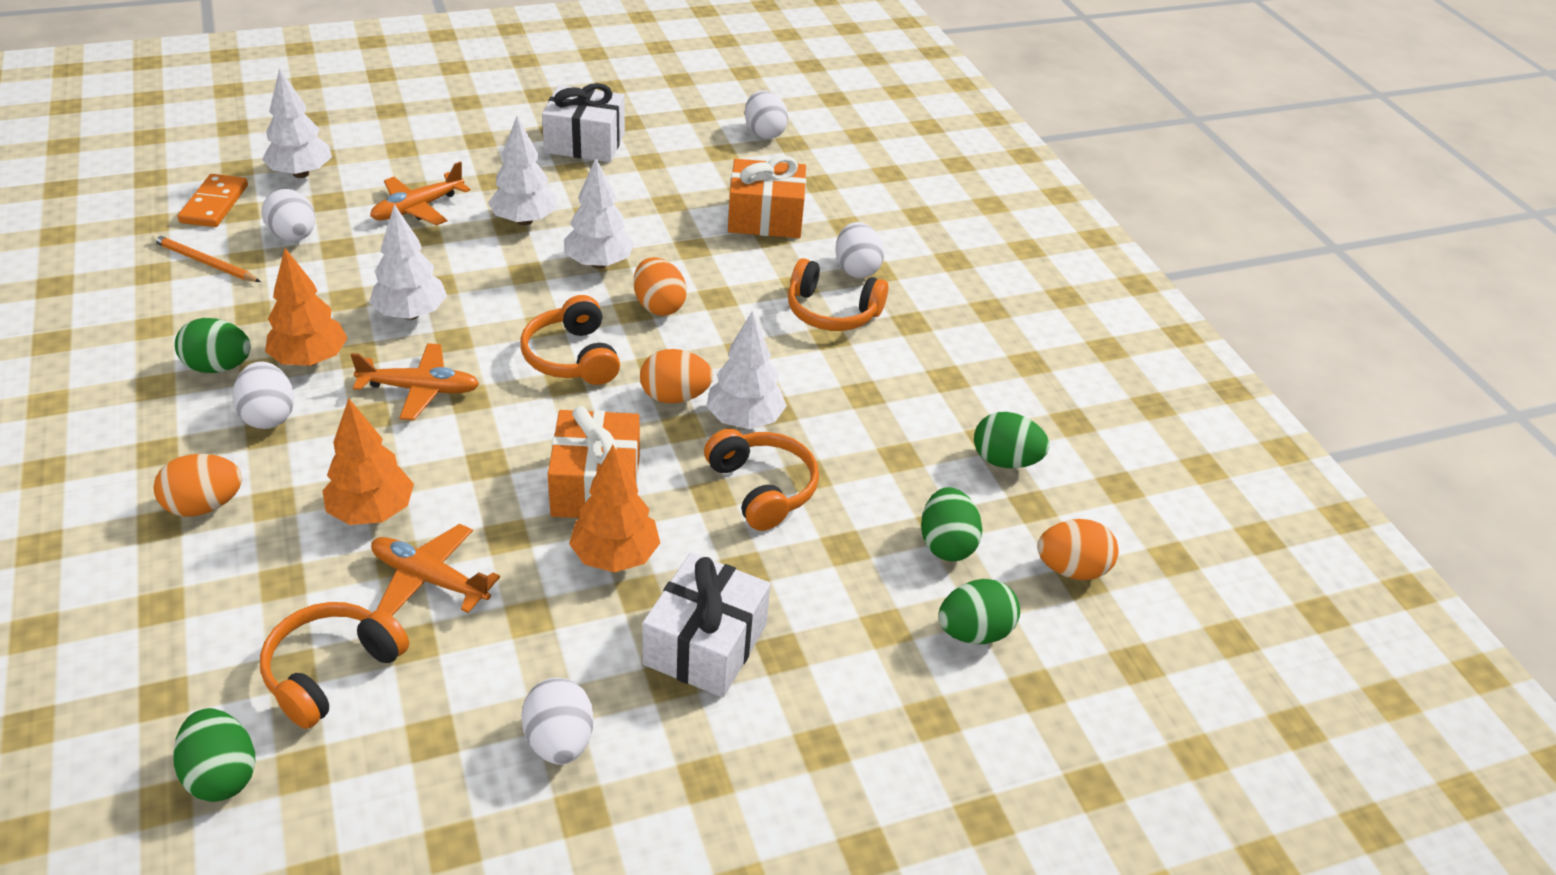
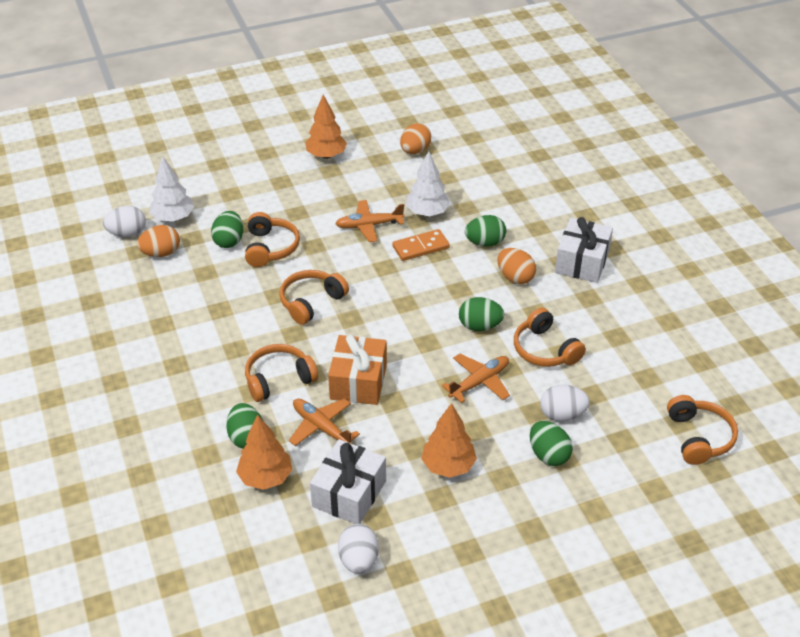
orange egg: 4 -> 3
orange gift: 2 -> 1
orange headphones: 4 -> 5
orange pencil: 1 -> 0
white egg: 5 -> 3
white tree: 5 -> 2

